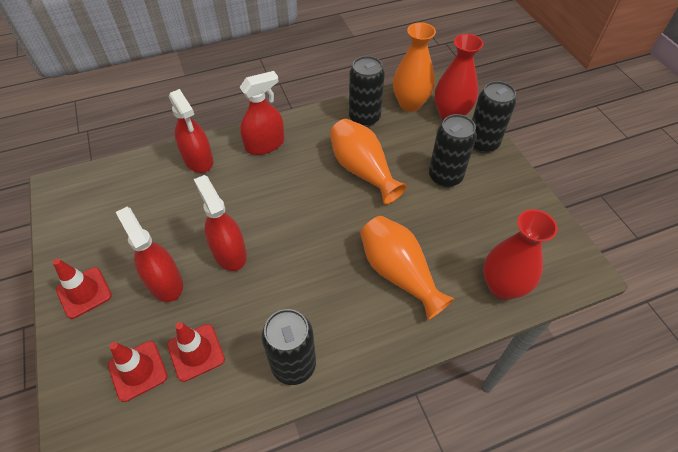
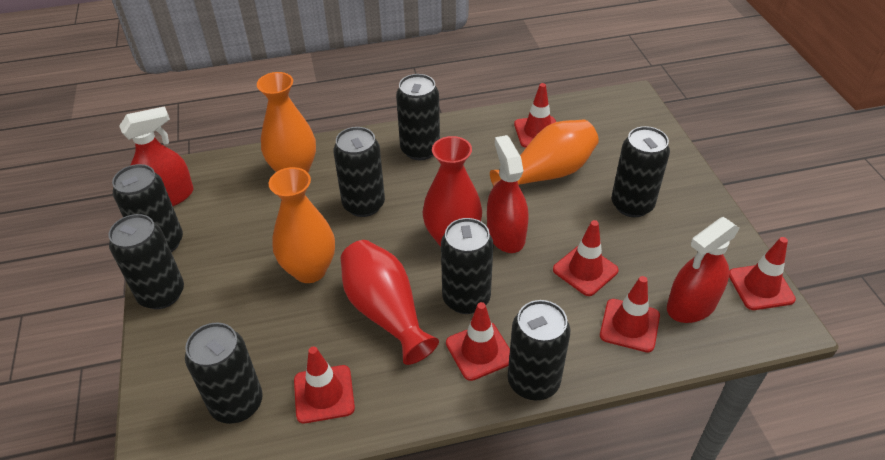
black can: 4 -> 8
red spray bottle: 4 -> 3
red traffic cone: 3 -> 6

